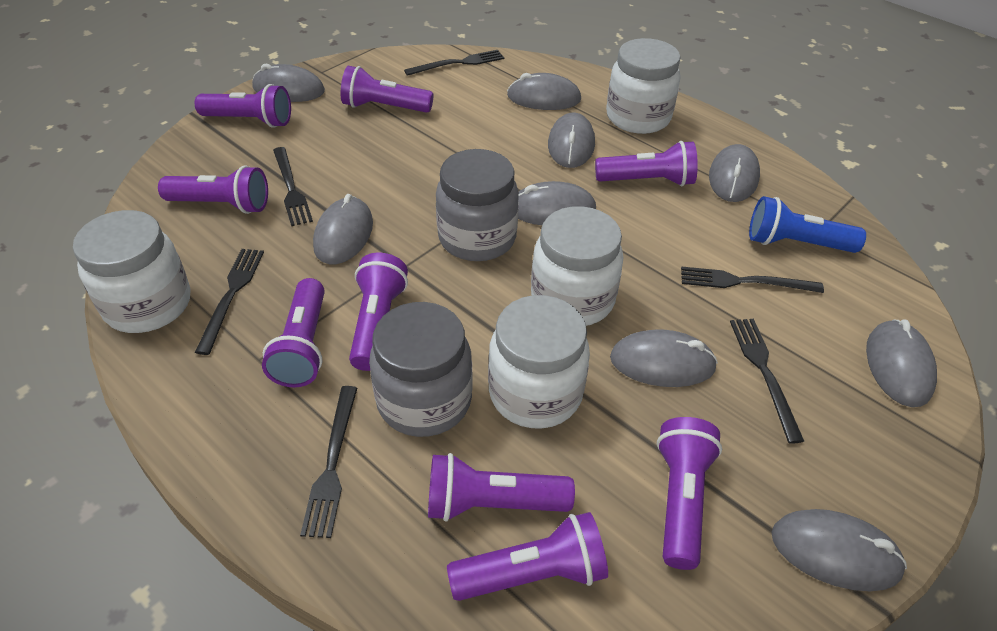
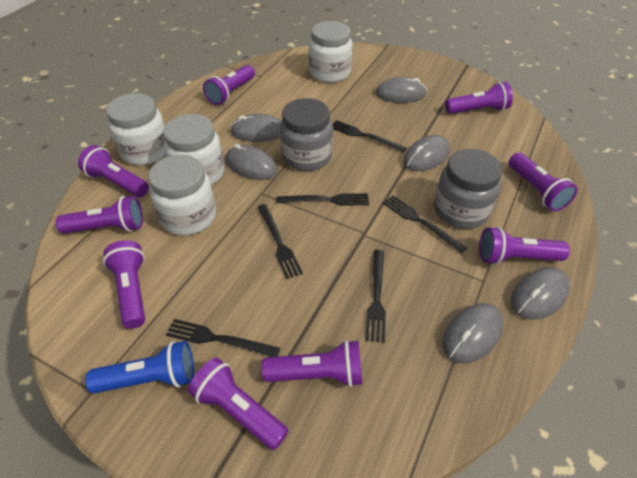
grey mouse: 9 -> 6

